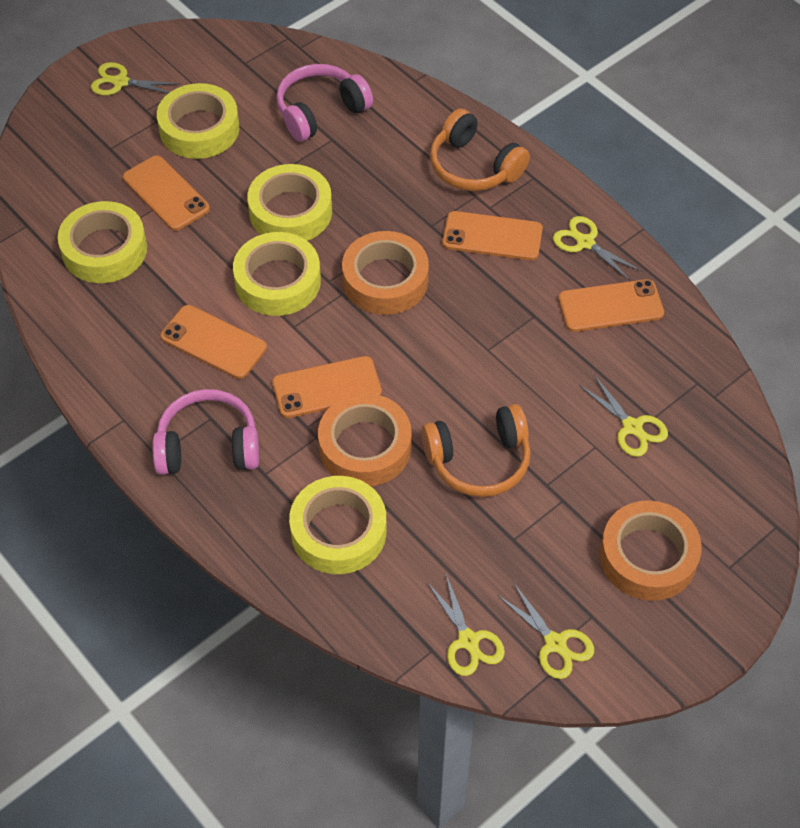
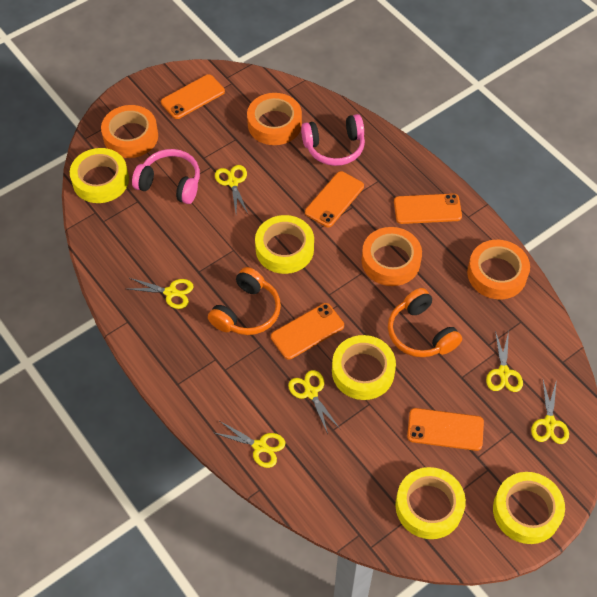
orange tape: 3 -> 4
yellow scissors: 5 -> 6

